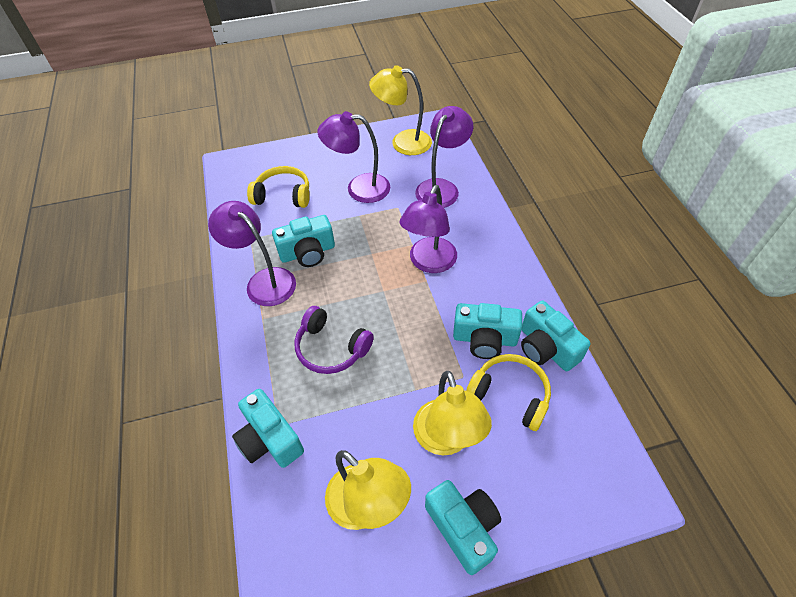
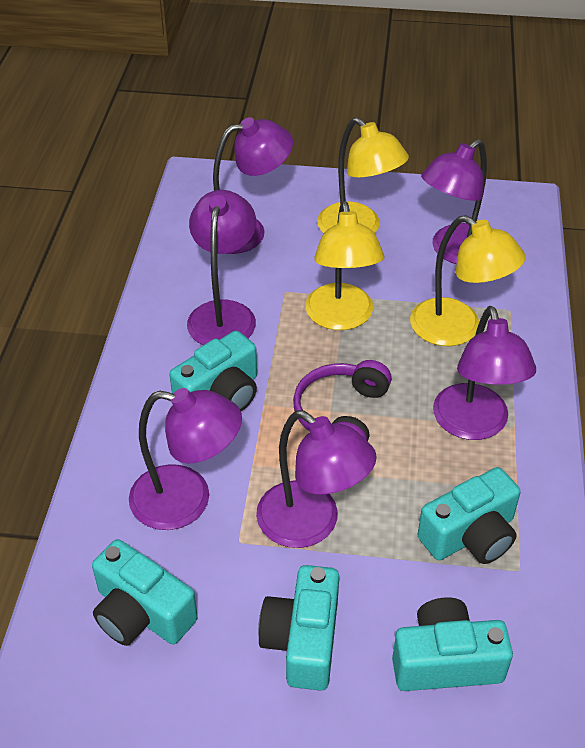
purple lamp: 4 -> 6
yellow headphones: 2 -> 0

